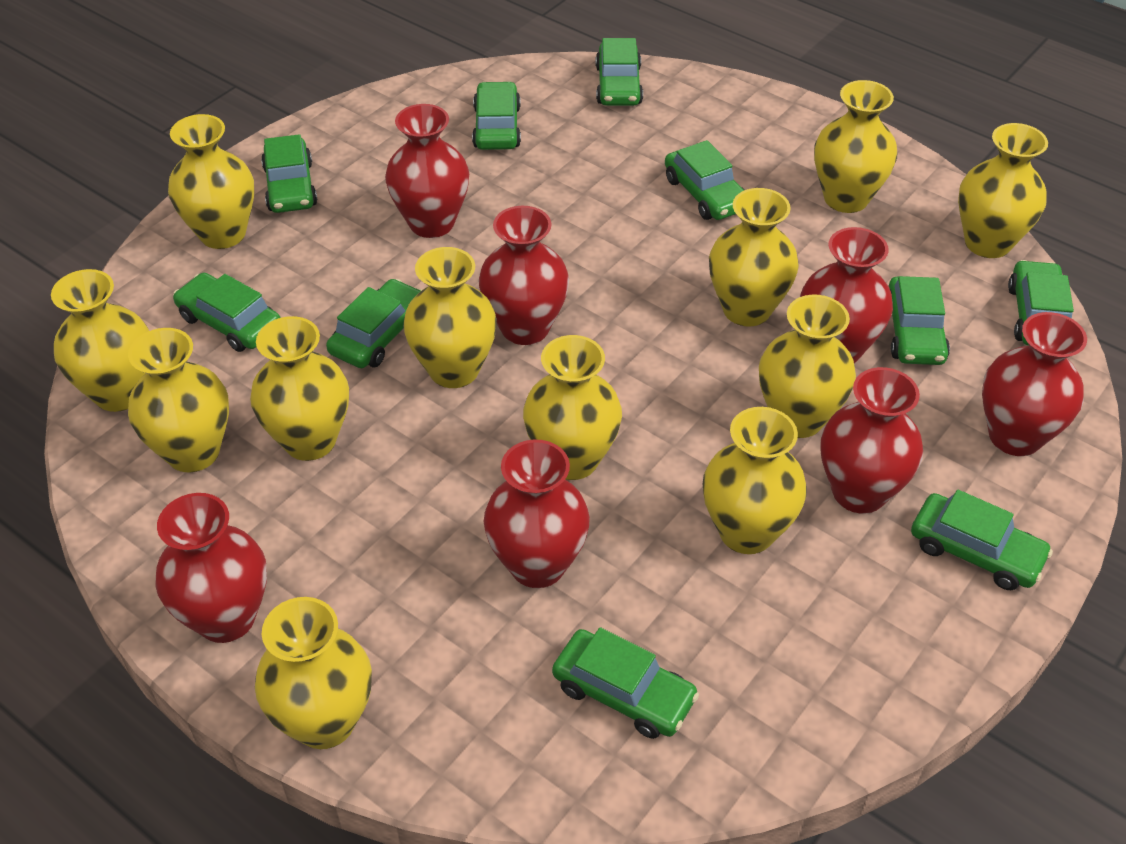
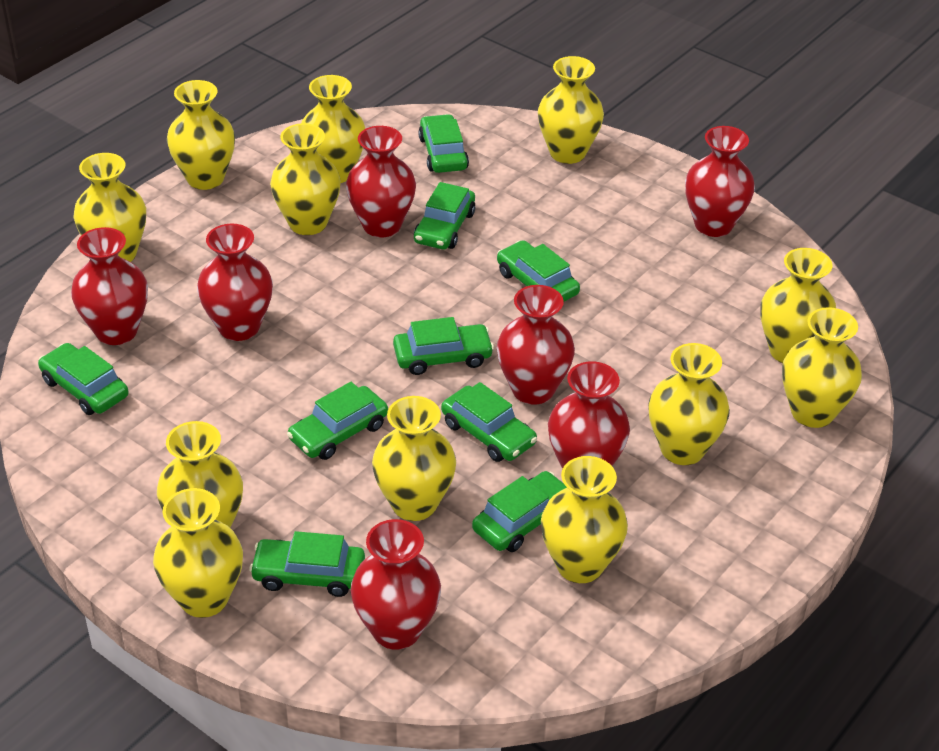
green car: 10 -> 9

